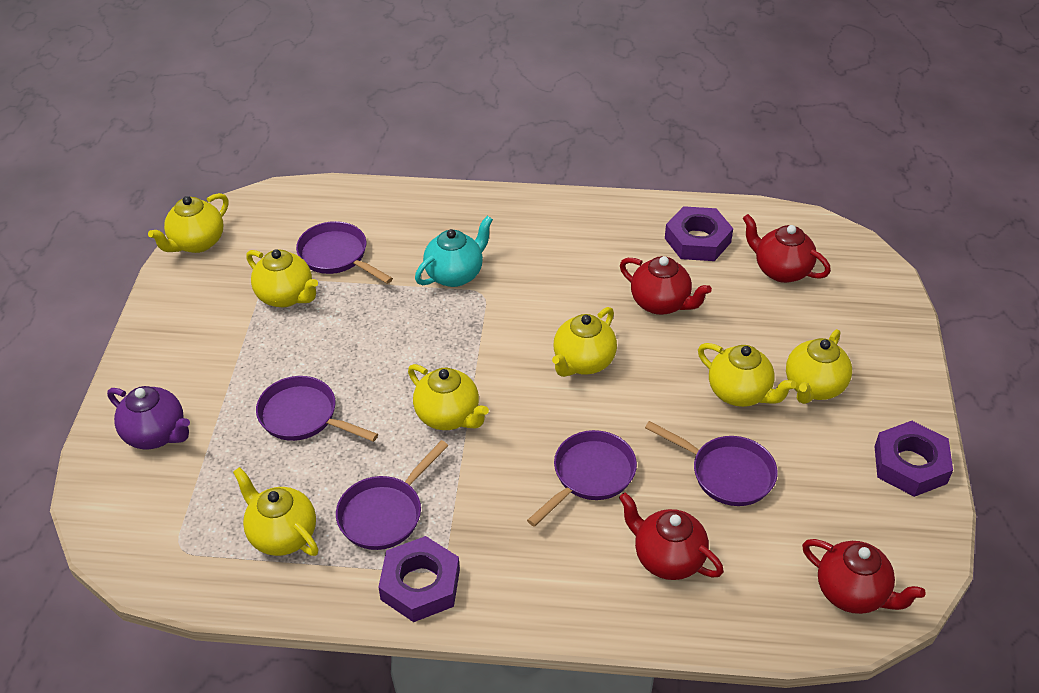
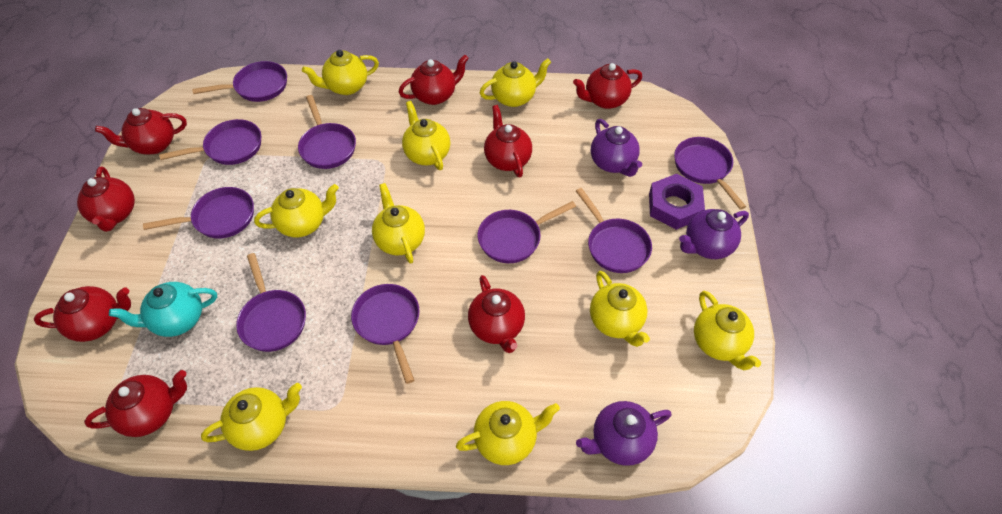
purple nut: 3 -> 1
purple pan: 5 -> 9
purple teapot: 1 -> 3
red teapot: 4 -> 8
yellow teapot: 7 -> 9

